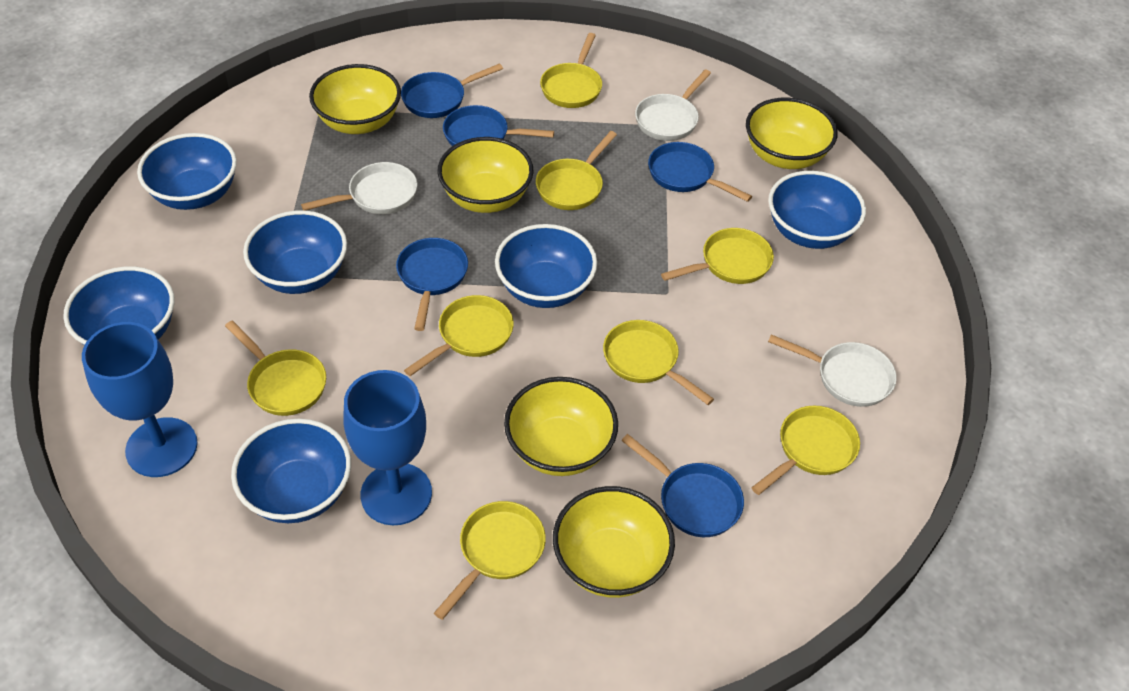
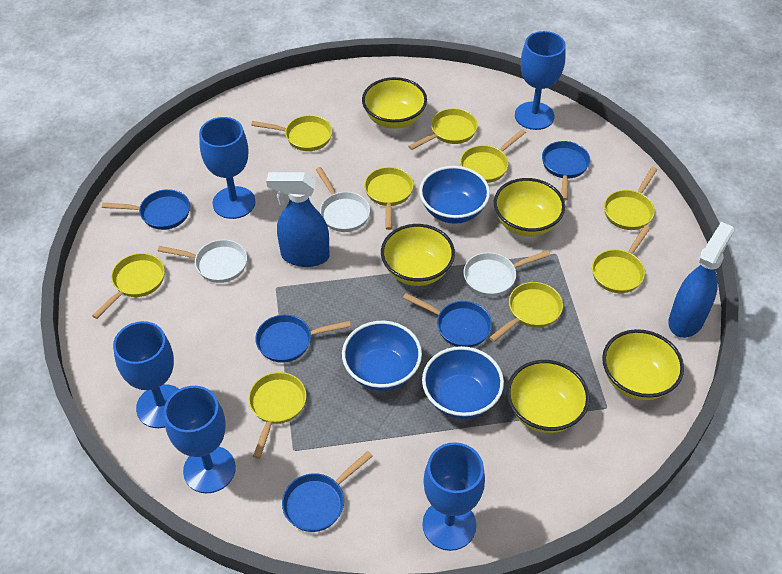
blue bowl: 6 -> 3
blue goblet: 2 -> 5
blue spray bottle: 0 -> 2
yellow pan: 8 -> 9

